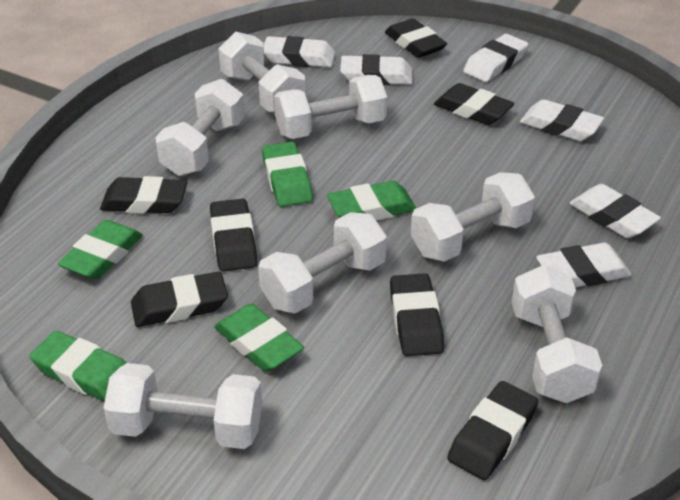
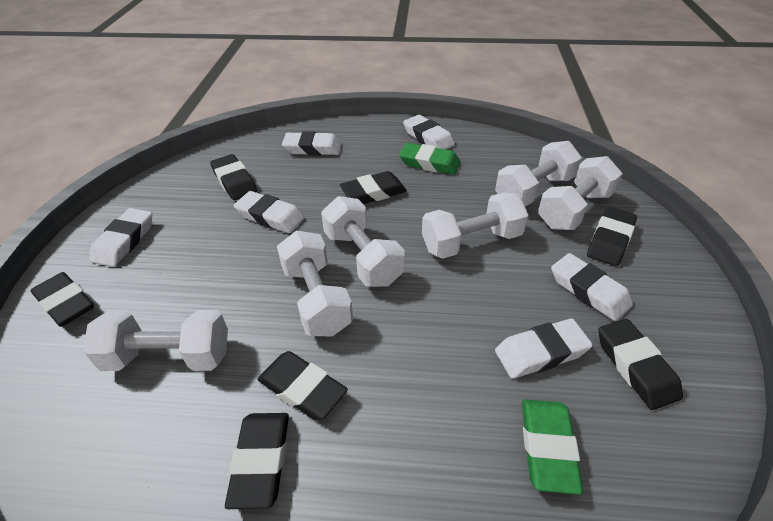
green eraser: 5 -> 2
white dumbbell: 7 -> 6

